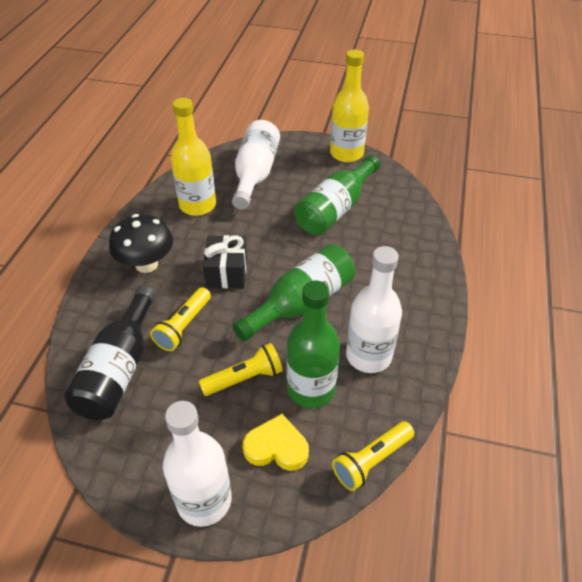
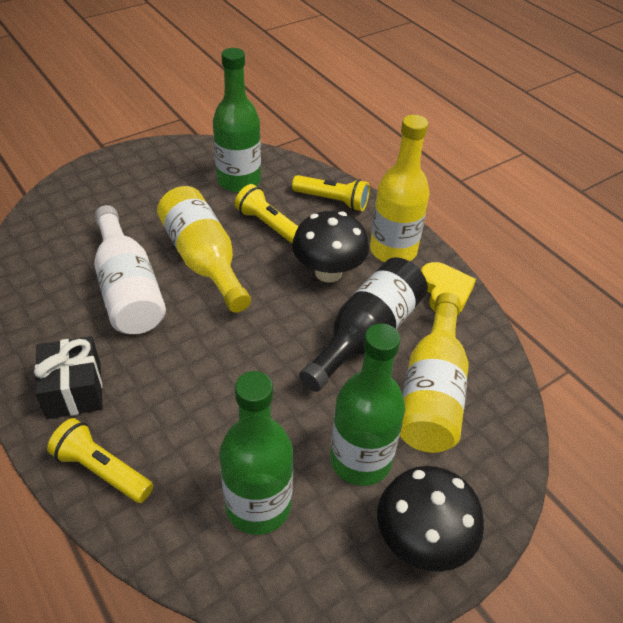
black mushroom: 1 -> 2
white bottle: 3 -> 1
yellow bottle: 2 -> 3

